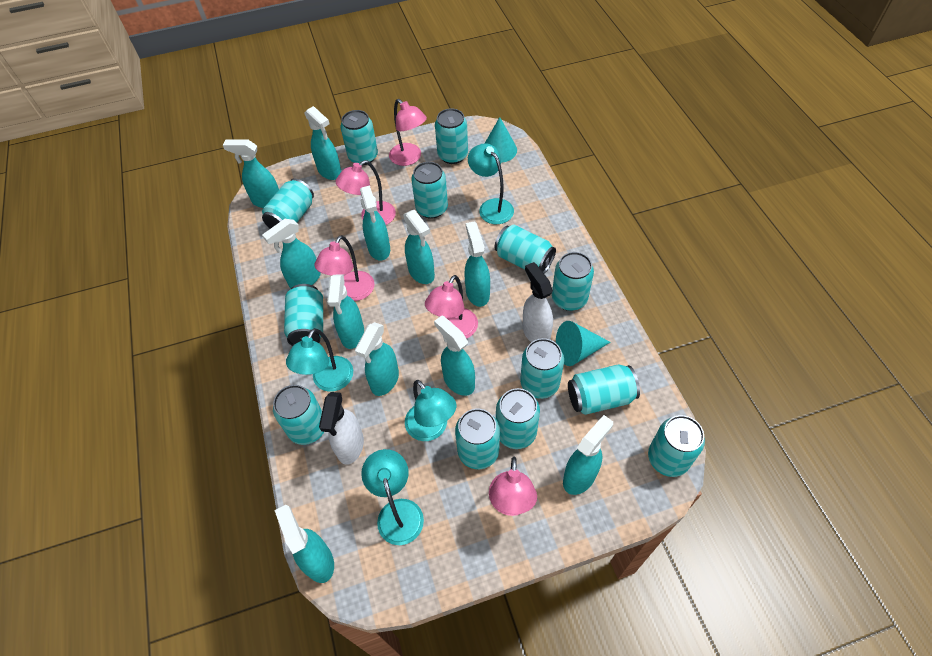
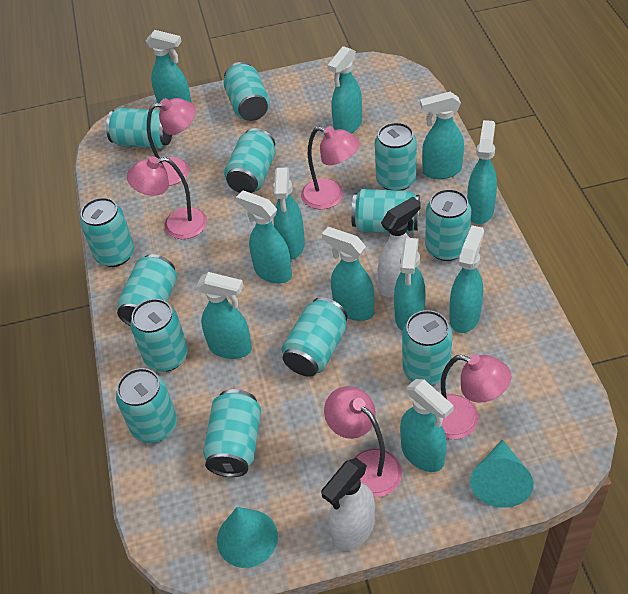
turquoise lamp: 4 -> 0

